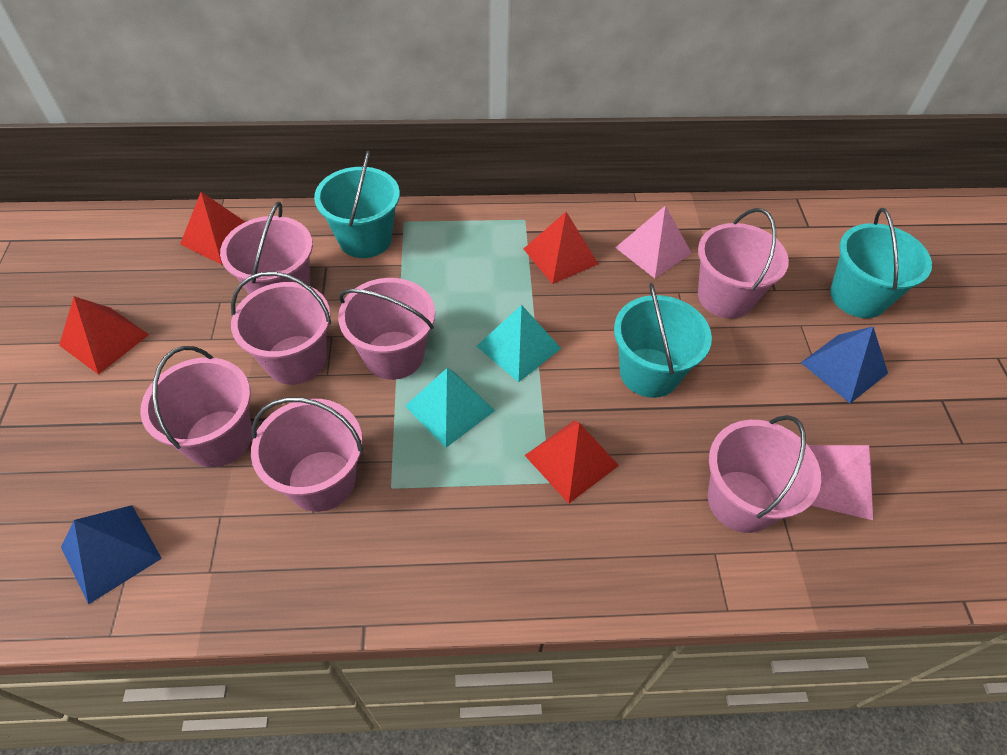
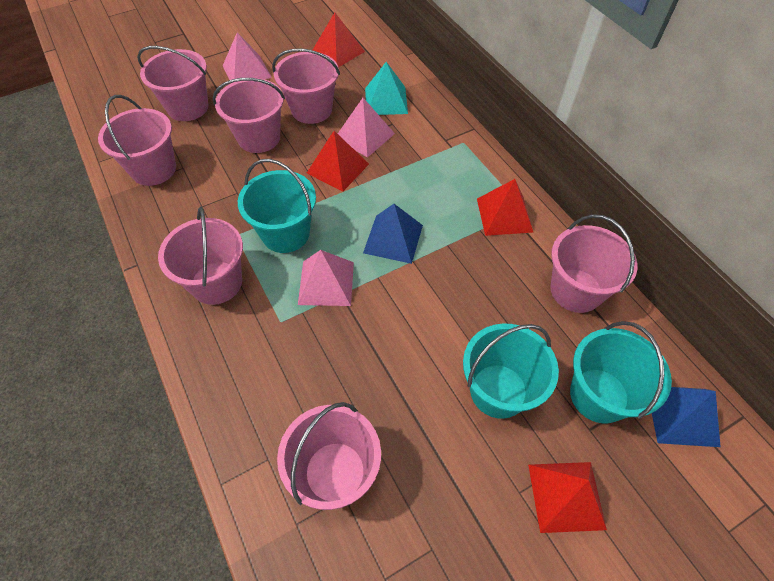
pink pyramid: 2 -> 3
turquoise pyramid: 2 -> 1

